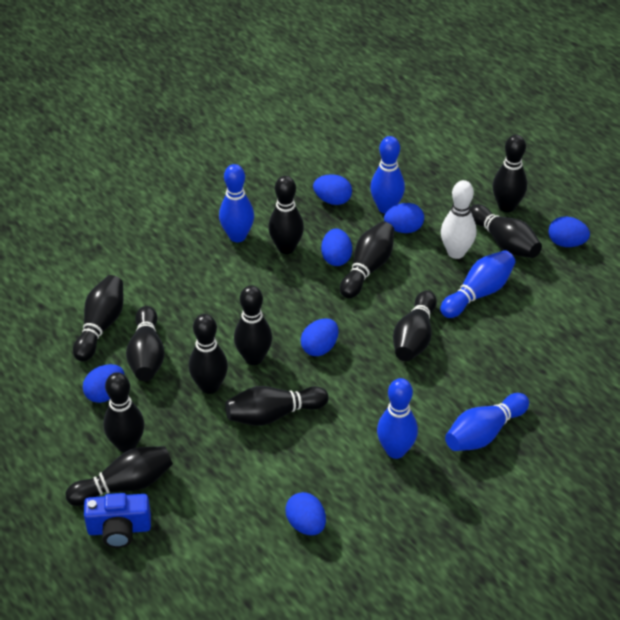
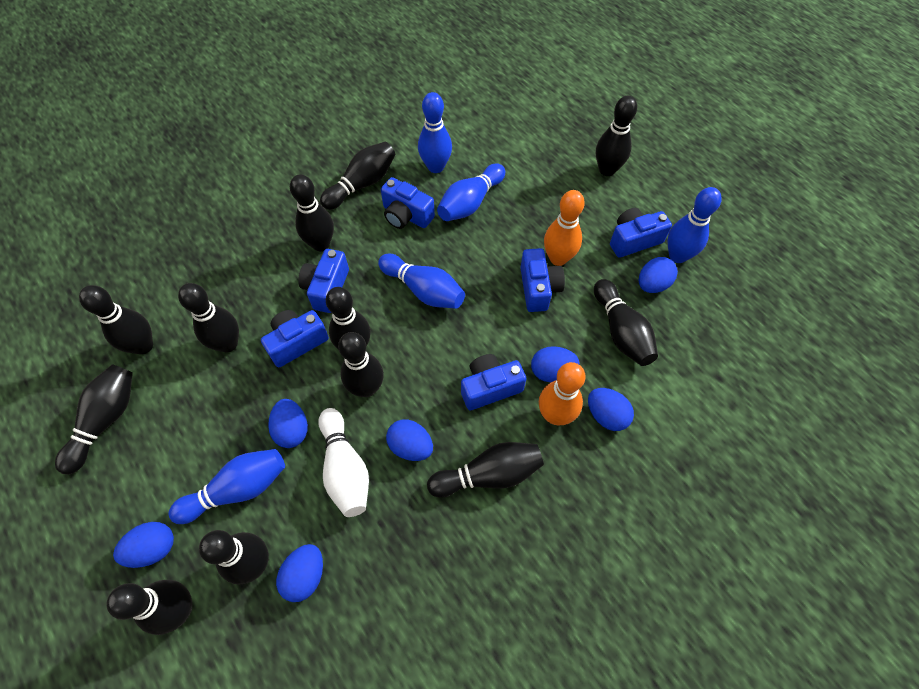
blue camera: 1 -> 6
orange bowling pin: 0 -> 2

